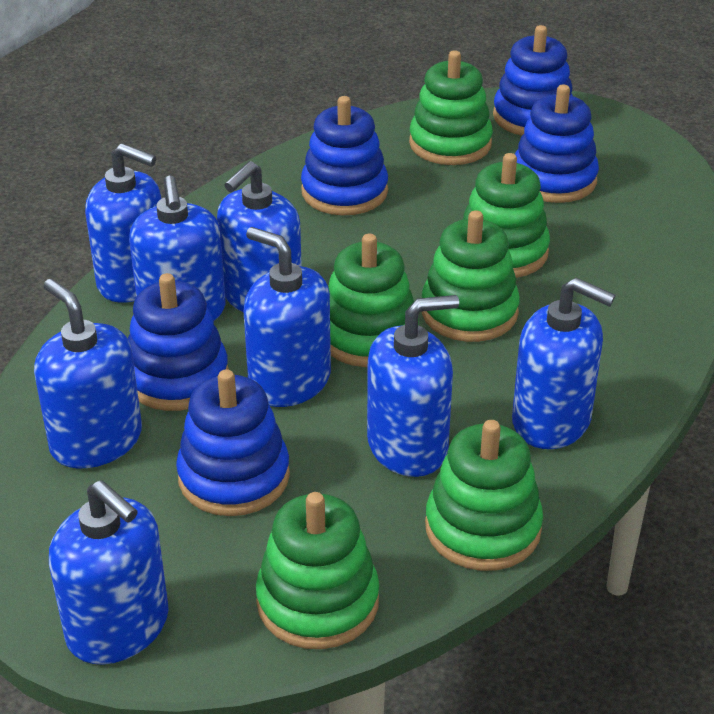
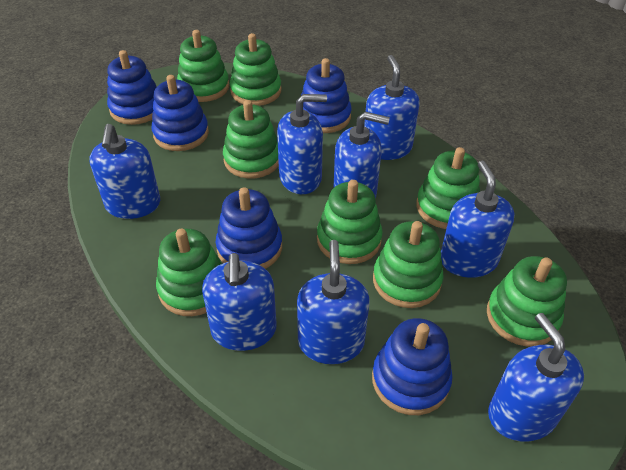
green stacking toy: 6 -> 8

